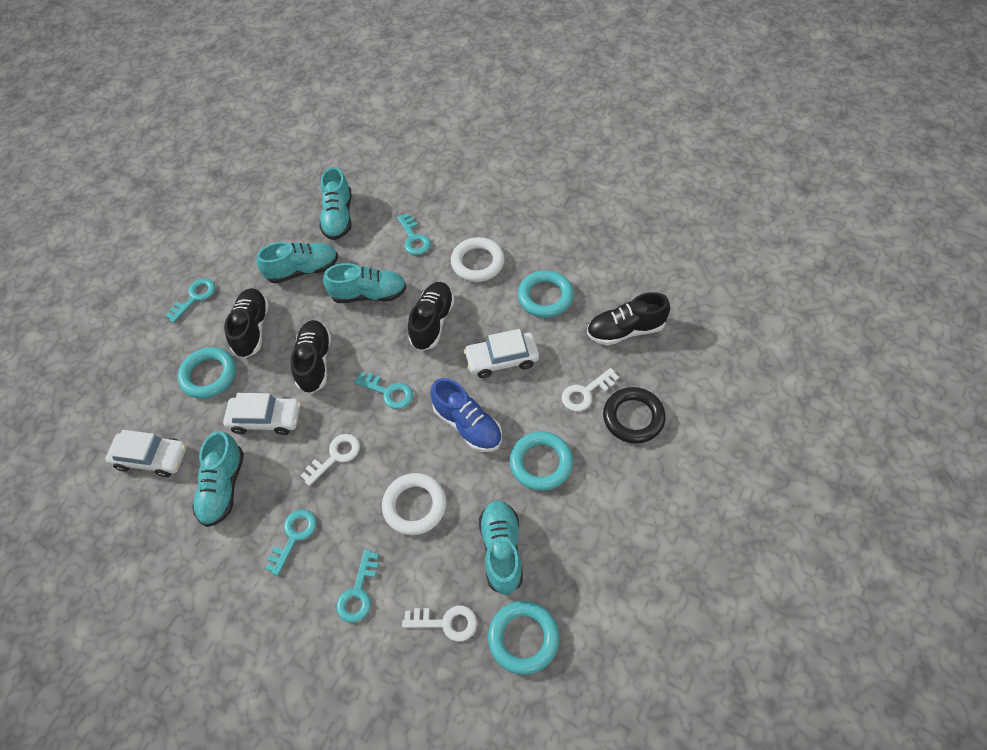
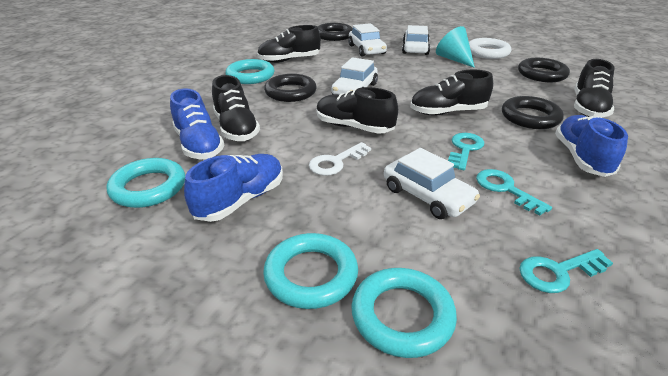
black ring: 1 -> 4
black shoe: 4 -> 5
blue shoe: 1 -> 3
turquoise cone: 0 -> 1
turquoise key: 5 -> 3
turquoise shoe: 5 -> 0
white car: 3 -> 4
white key: 3 -> 1
white ring: 2 -> 1

